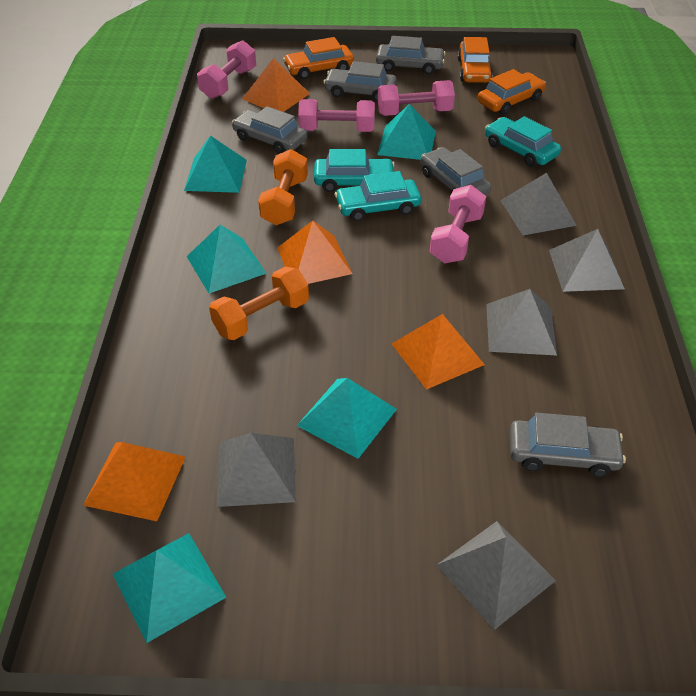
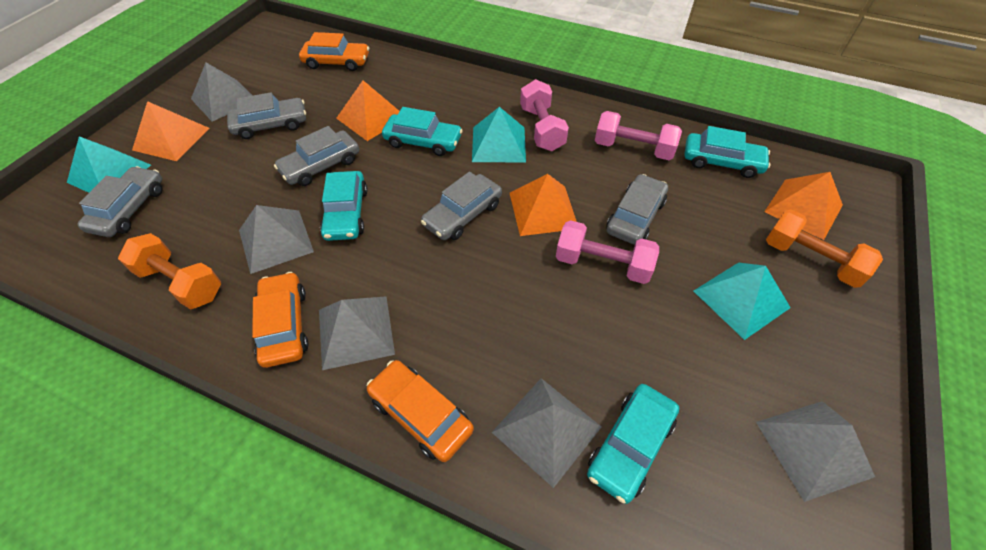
pink dumbbell: 4 -> 3
turquoise car: 3 -> 4
turquoise pyramid: 5 -> 3

